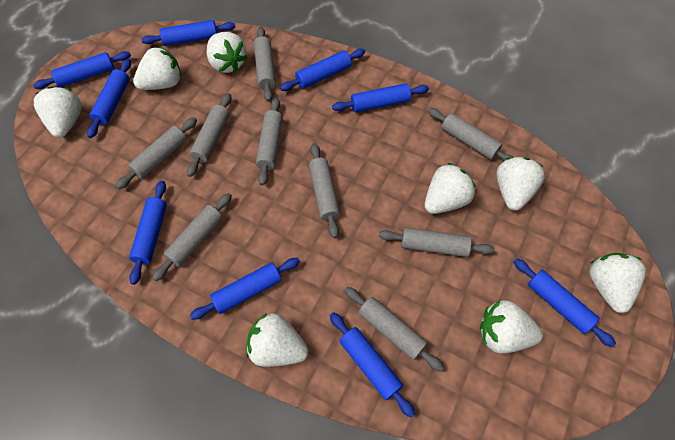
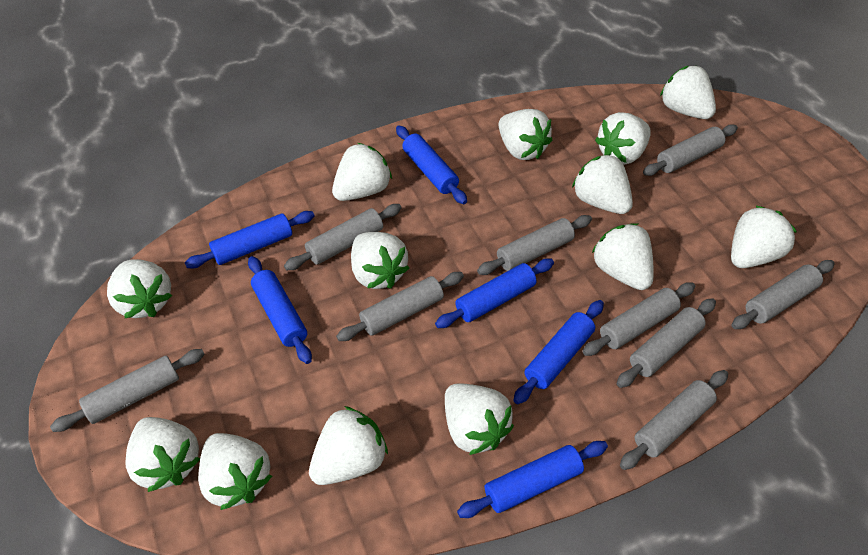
blue rolling pin: 9 -> 6
white strawberry: 8 -> 13

